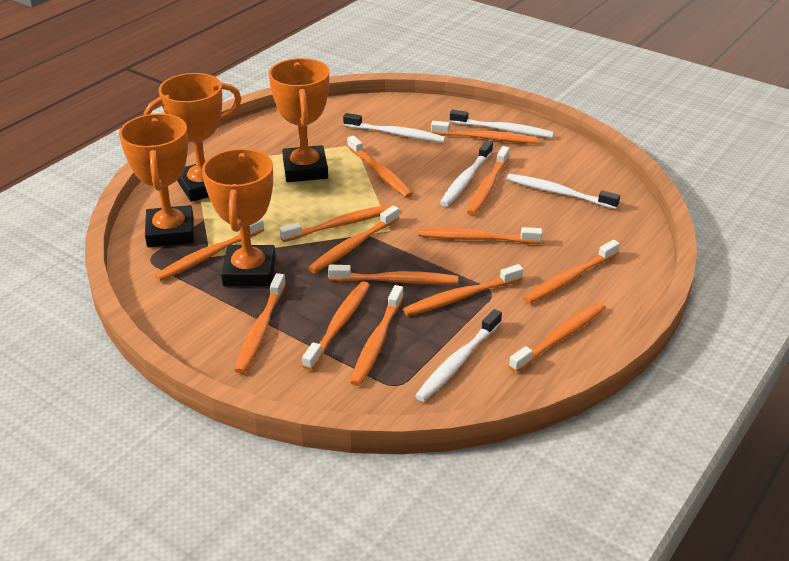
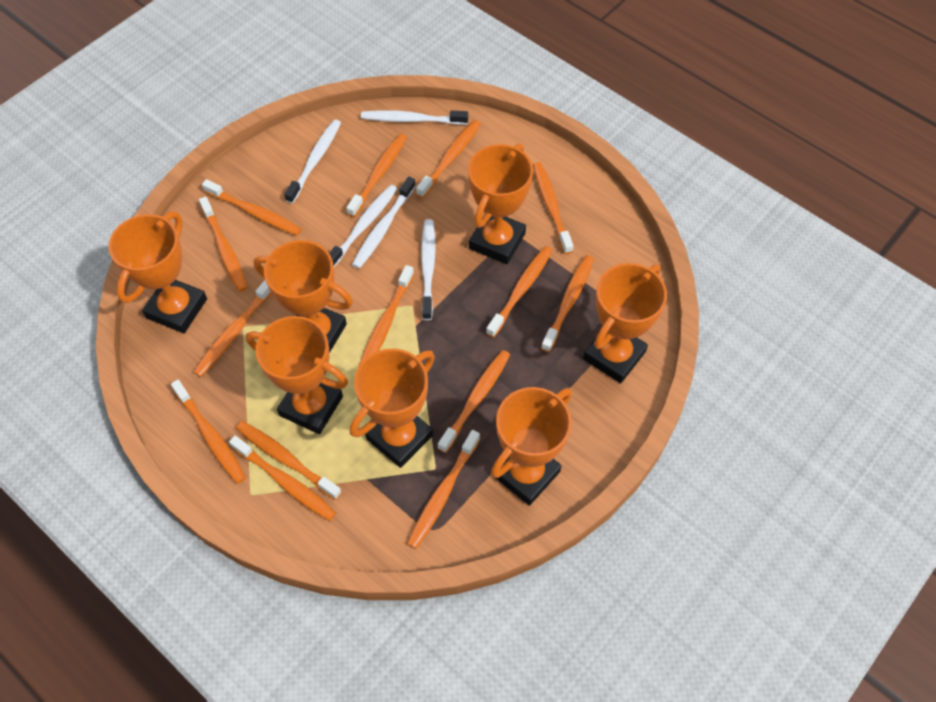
orange trophy: 4 -> 7

